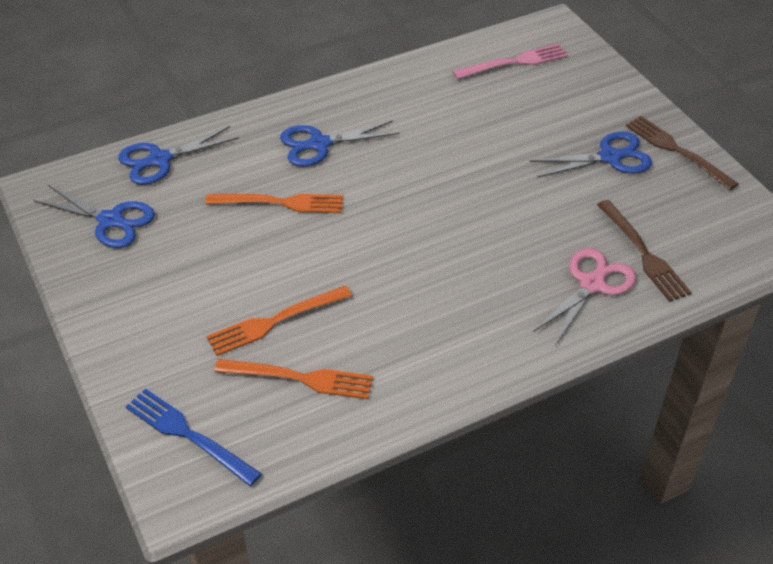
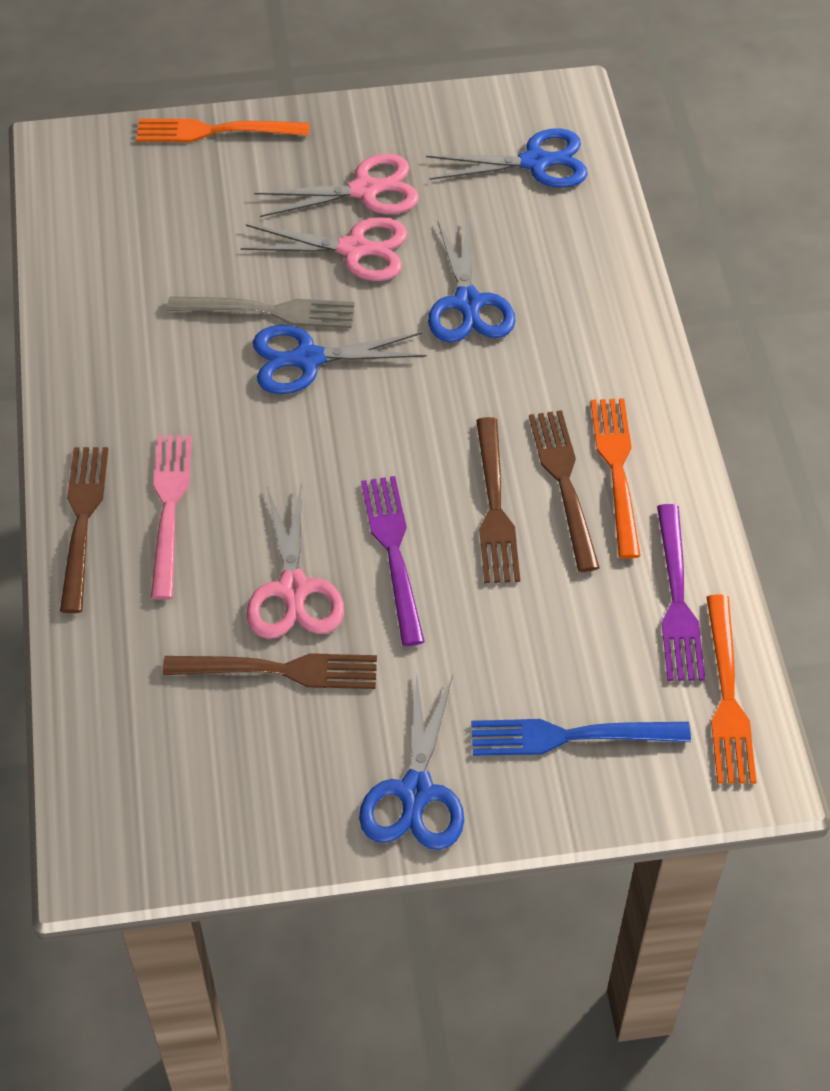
brown fork: 2 -> 4
grey fork: 0 -> 1
pink scissors: 1 -> 3
purple fork: 0 -> 2

